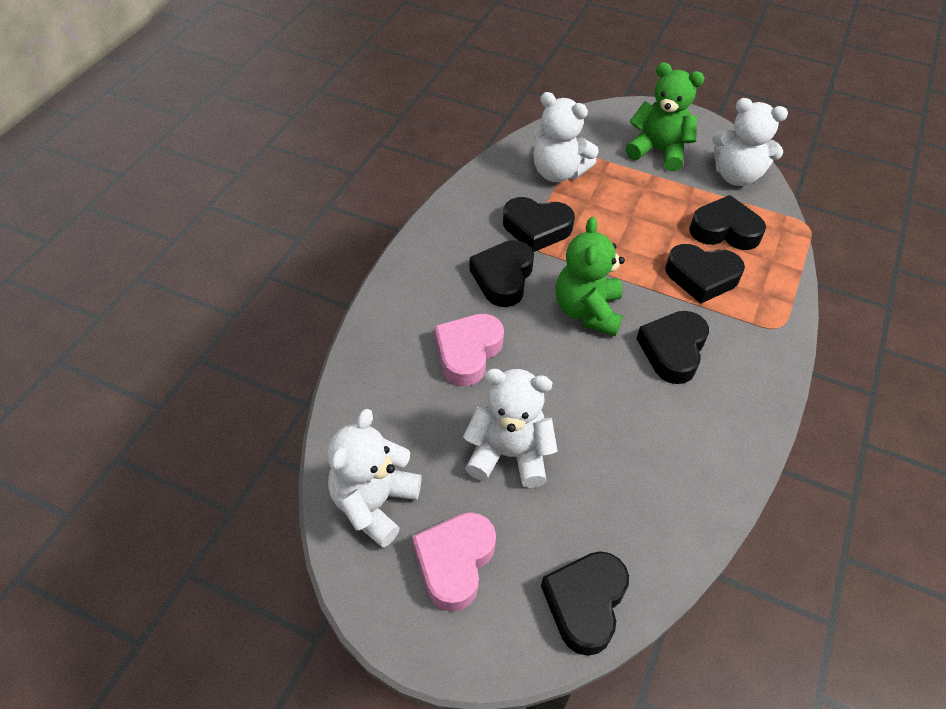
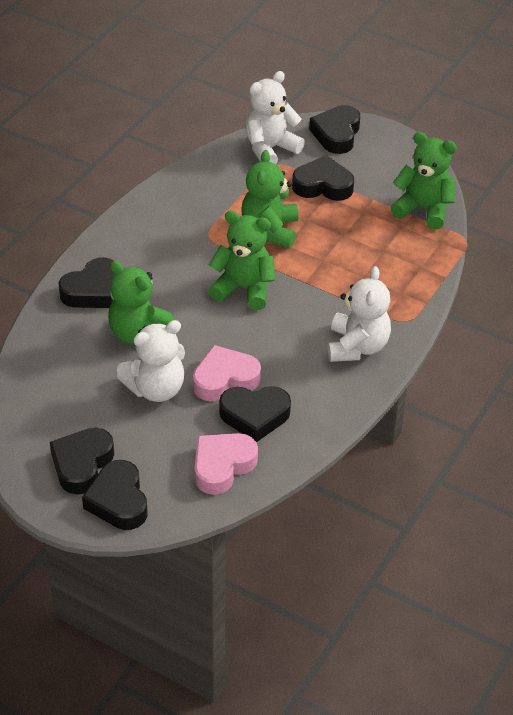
green teddy bear: 2 -> 4
white teddy bear: 4 -> 3

